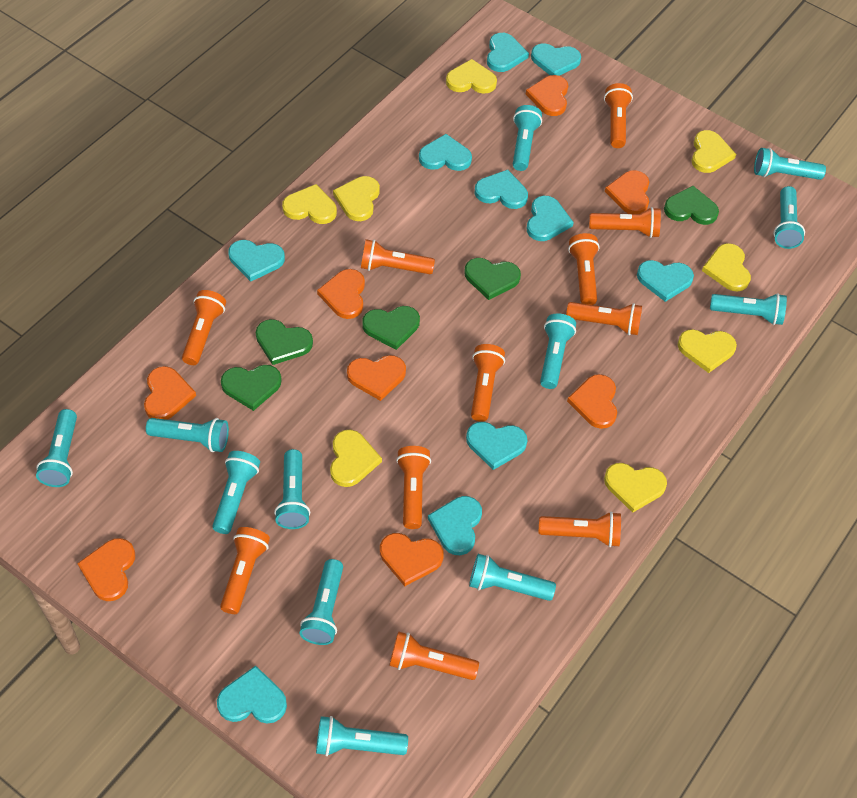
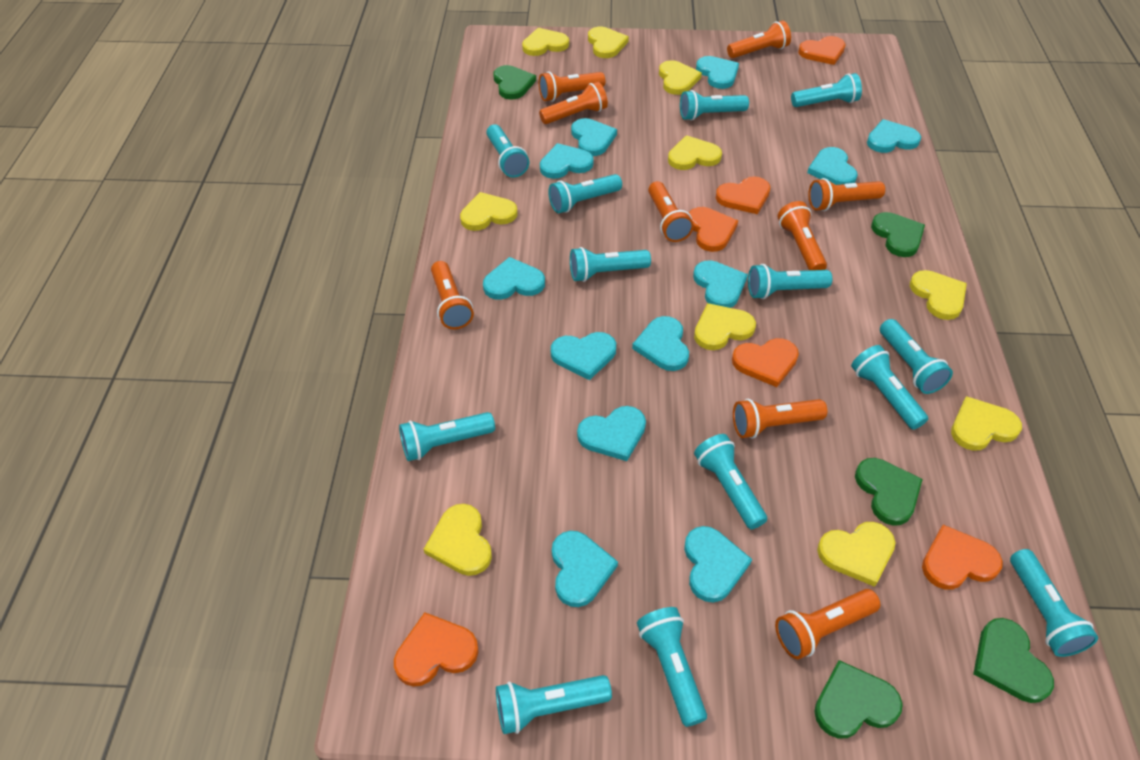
orange flashlight: 11 -> 9
orange heart: 8 -> 6
turquoise flashlight: 12 -> 13
turquoise heart: 10 -> 12
yellow heart: 8 -> 10

